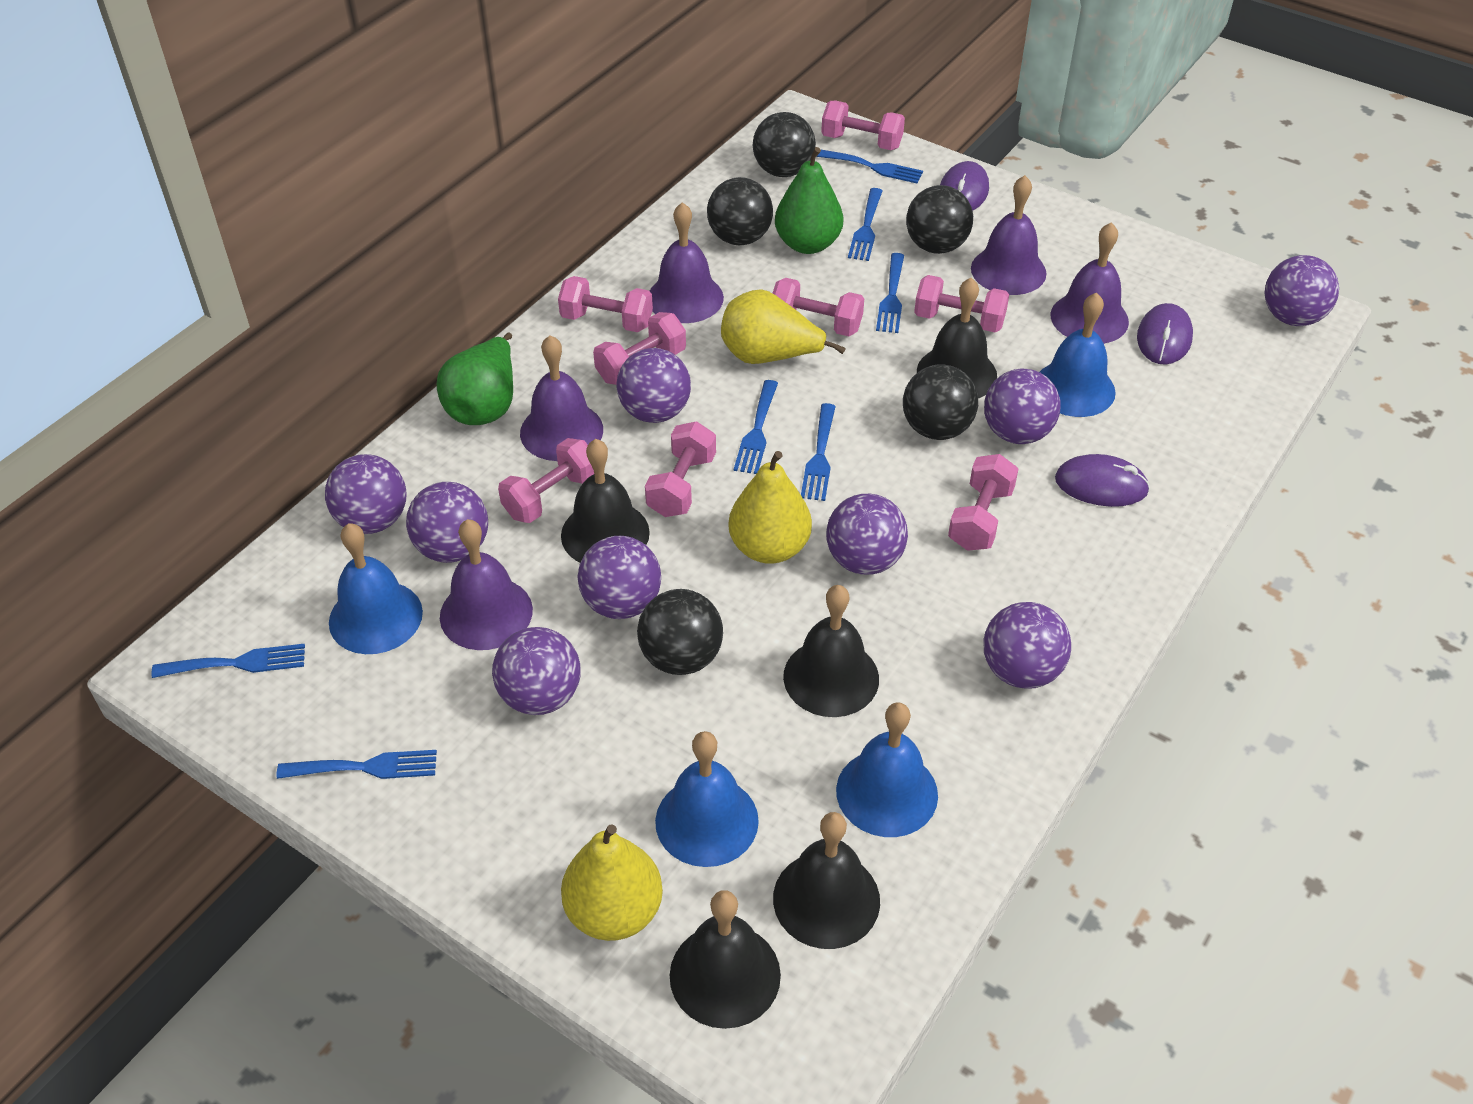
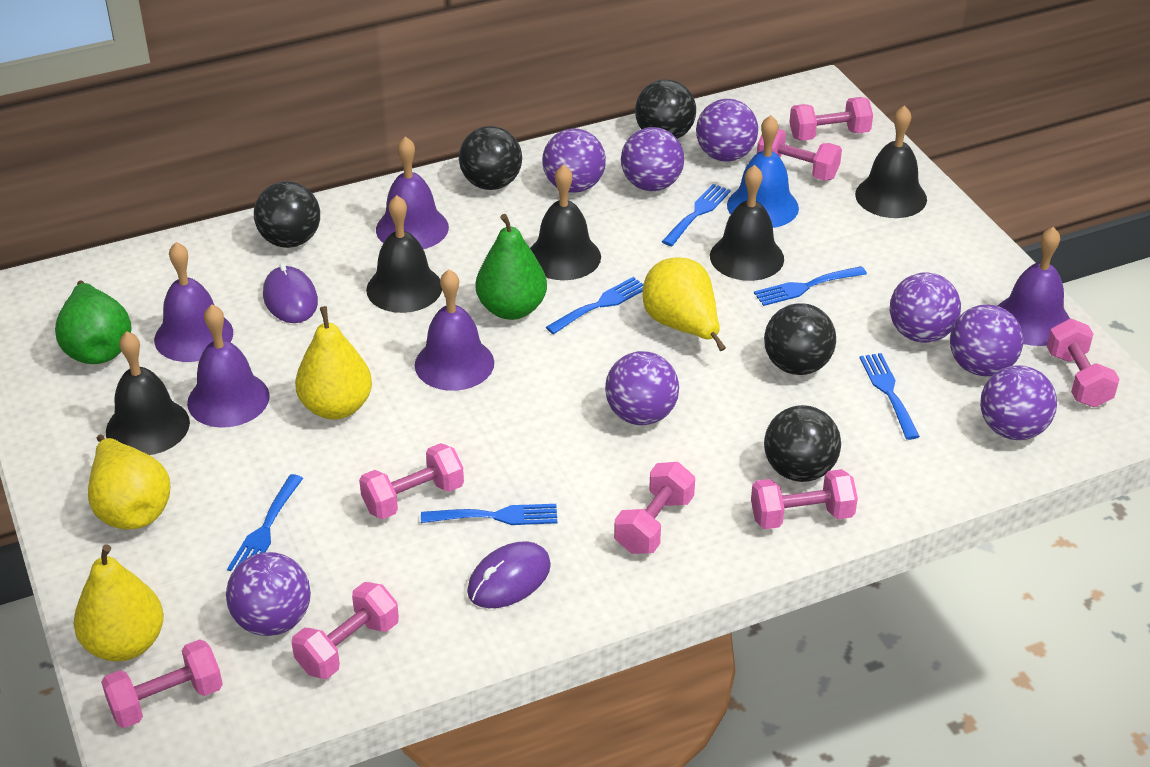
blue bell: 4 -> 1
blue fork: 7 -> 6
purple ball: 9 -> 8
purple mouse: 3 -> 2
yellow pear: 3 -> 4

